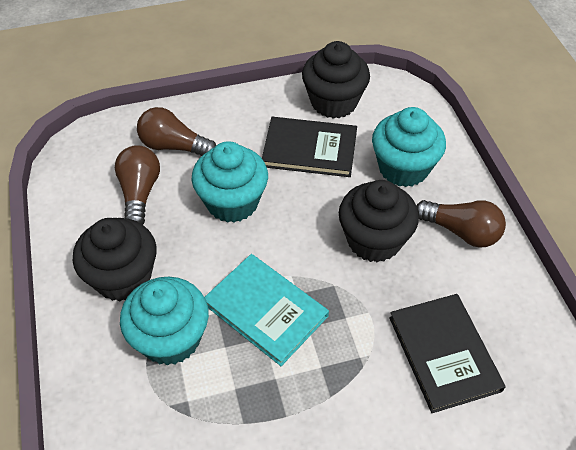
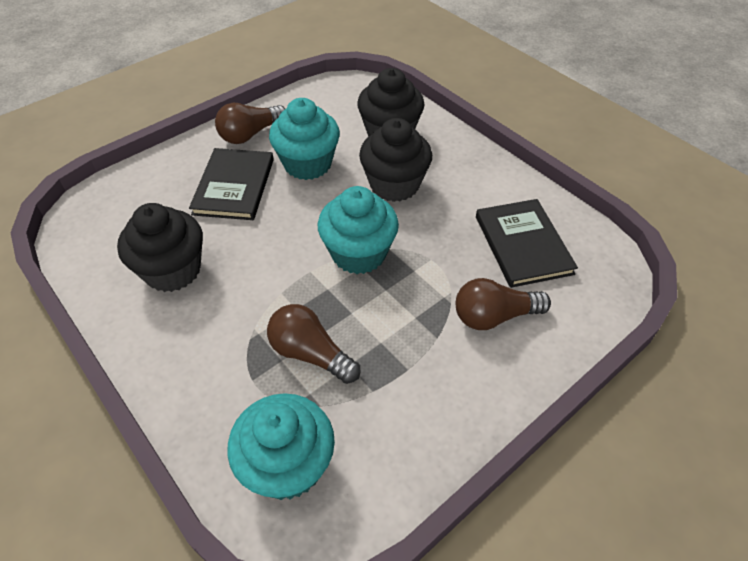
turquoise book: 1 -> 0

